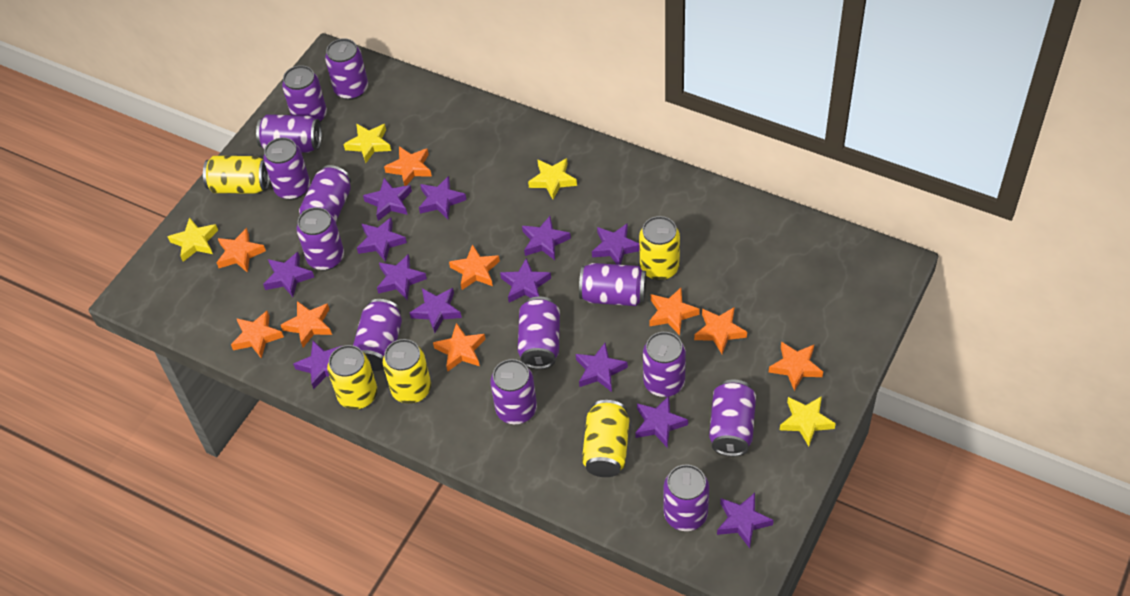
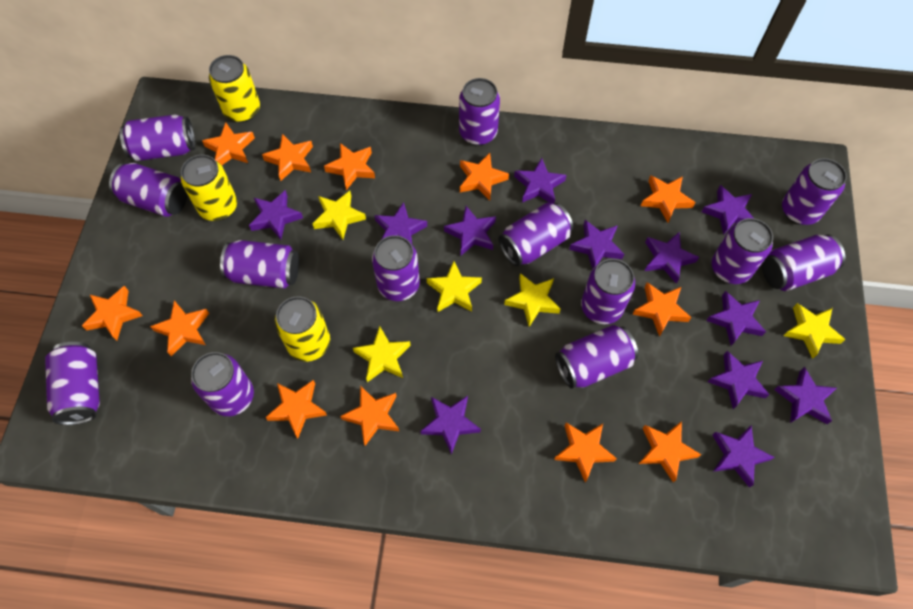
orange star: 9 -> 12
purple star: 13 -> 12
yellow can: 5 -> 3
yellow star: 4 -> 5

